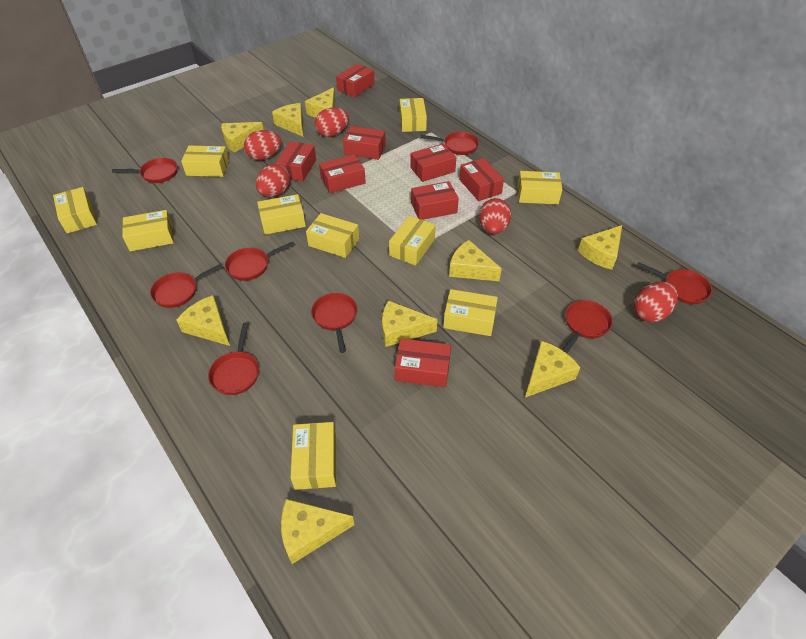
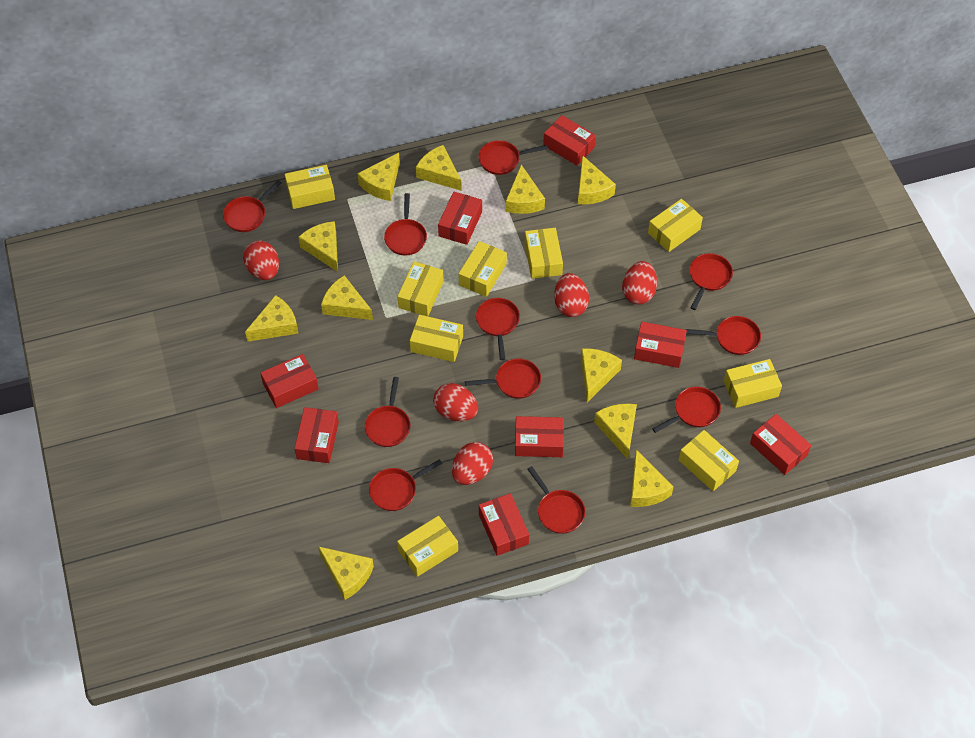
red pan: 8 -> 11
yellow box: 10 -> 9
yellow cheese: 9 -> 11

